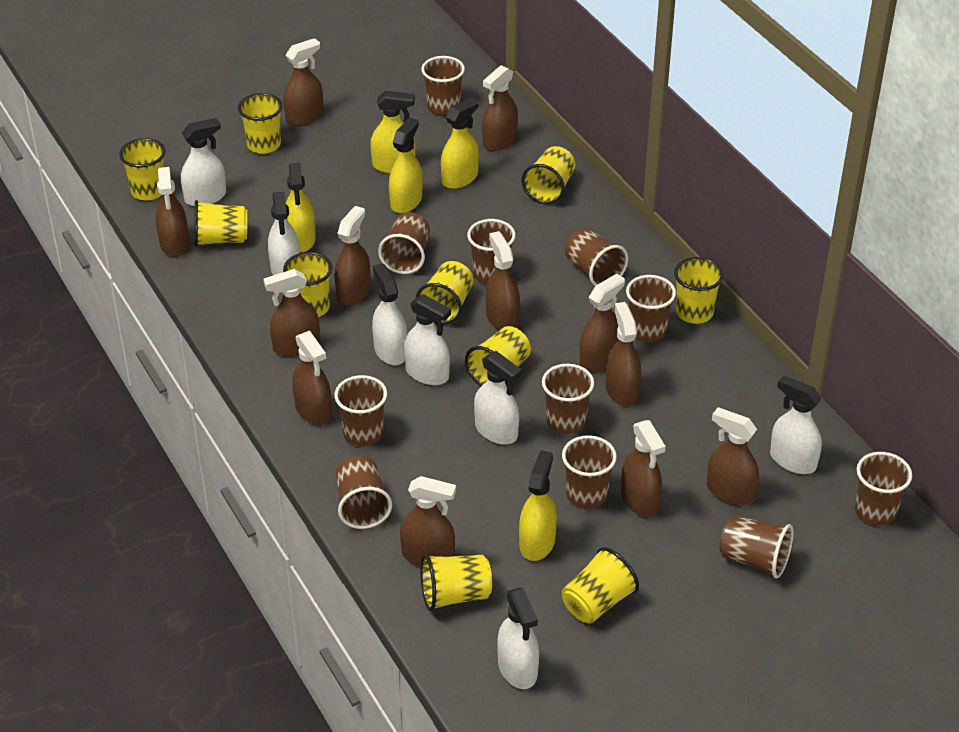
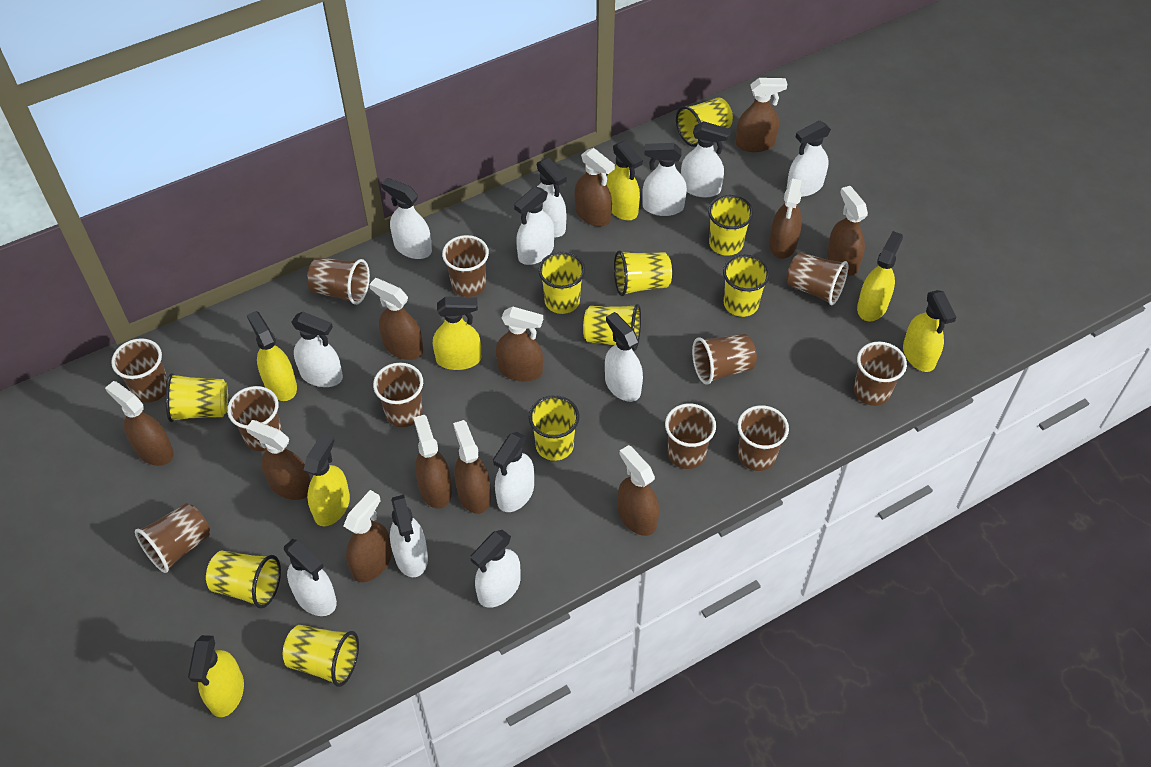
white spray bottle: 7 -> 12
yellow spray bottle: 5 -> 7

